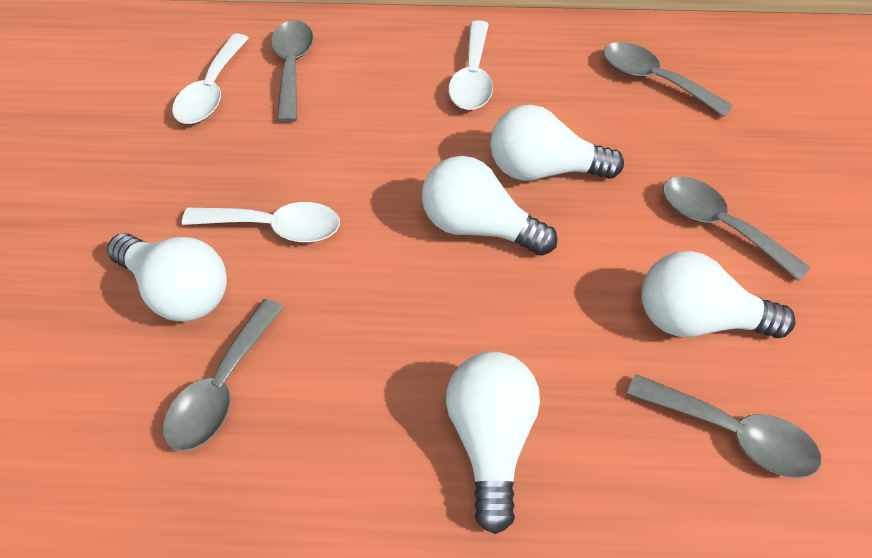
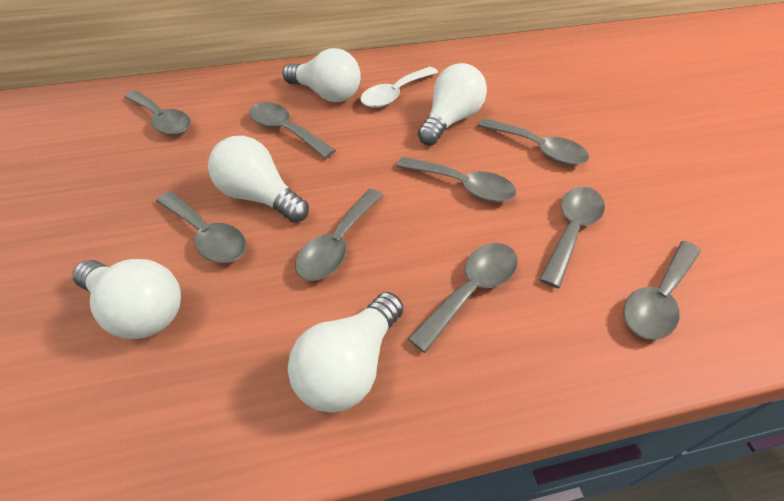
grey spoon: 5 -> 9
white spoon: 3 -> 1

